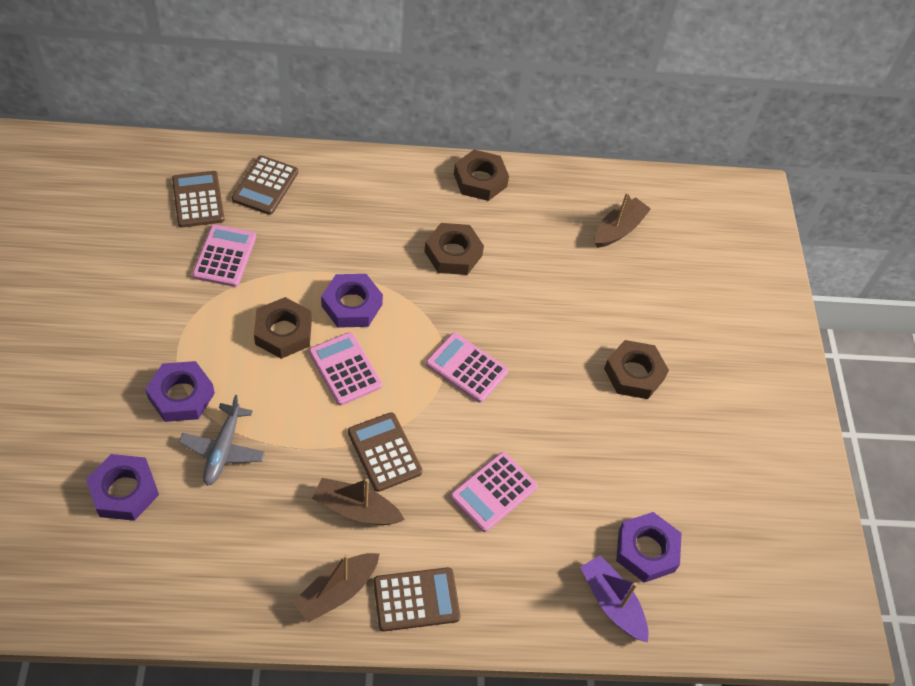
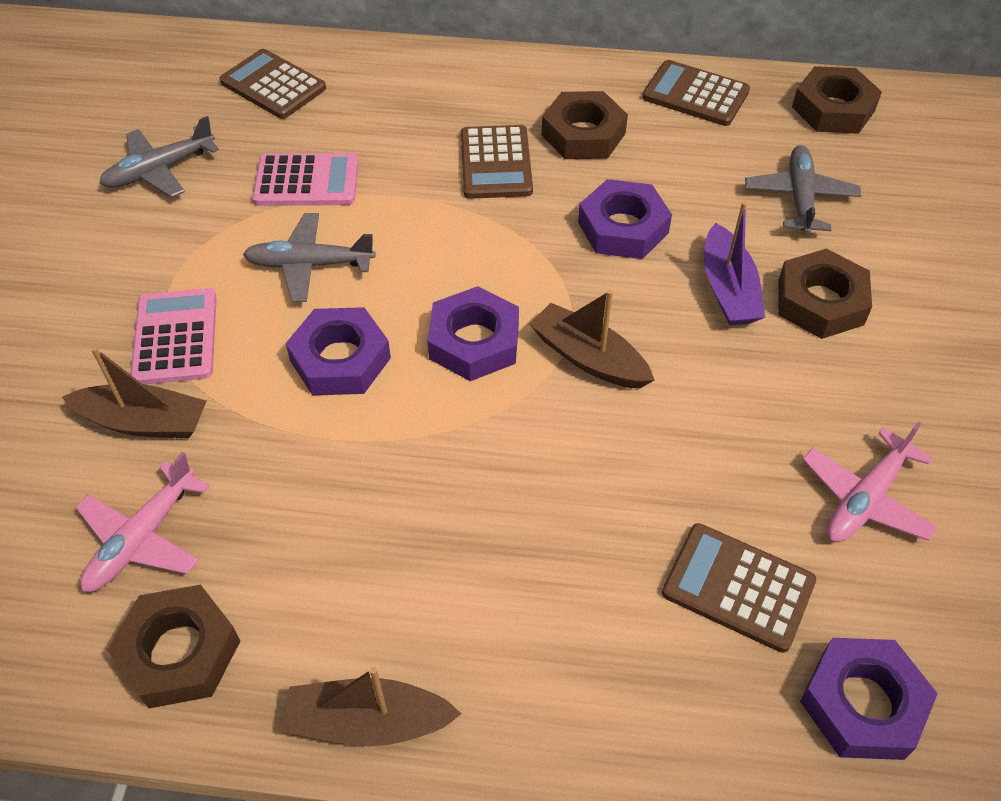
grey plane: 1 -> 3
pink calculator: 4 -> 2
pink plane: 0 -> 2

